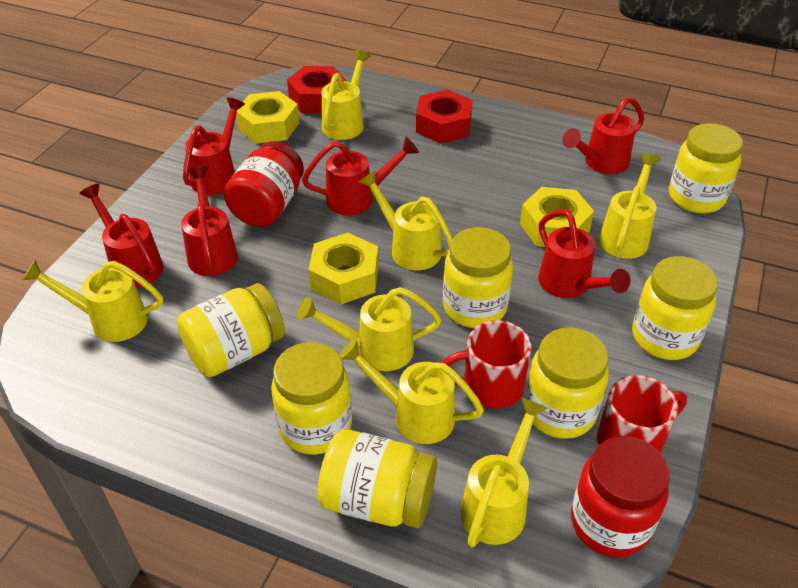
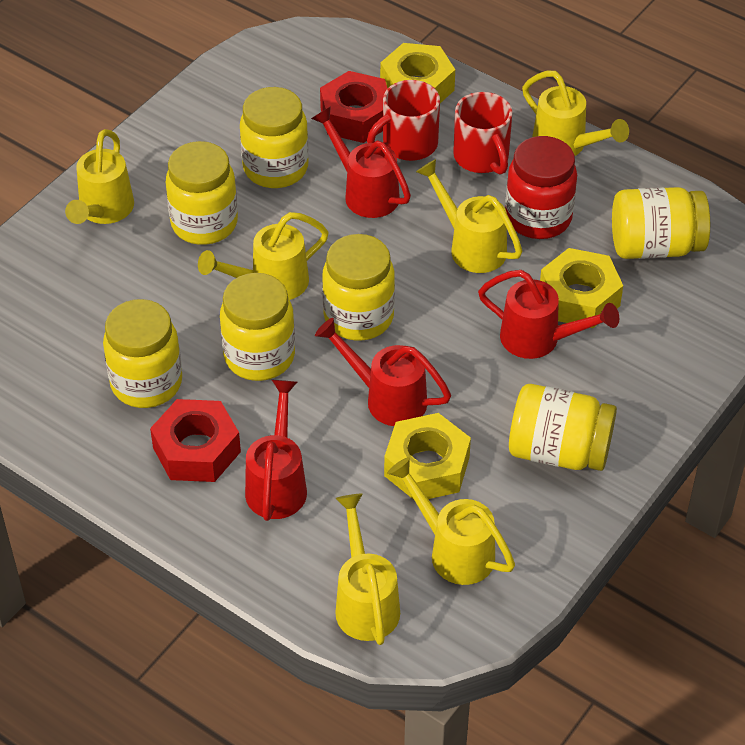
red jar: 2 -> 1
red watering can: 6 -> 4
yellow watering can: 7 -> 6

